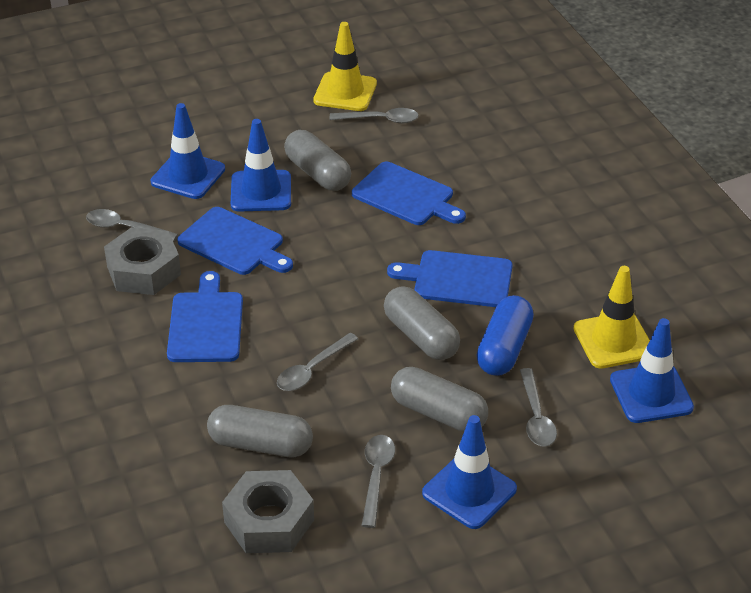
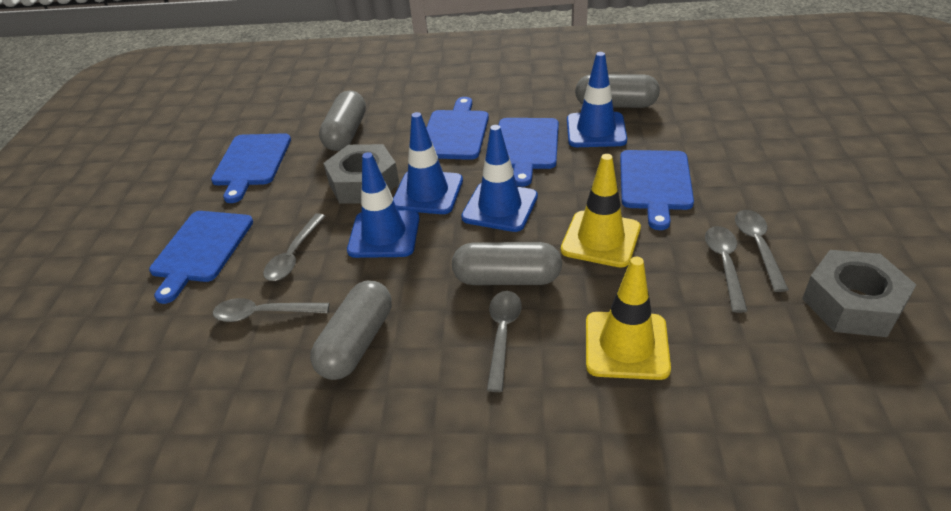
blue capsule: 1 -> 0
blue cutting board: 4 -> 5

